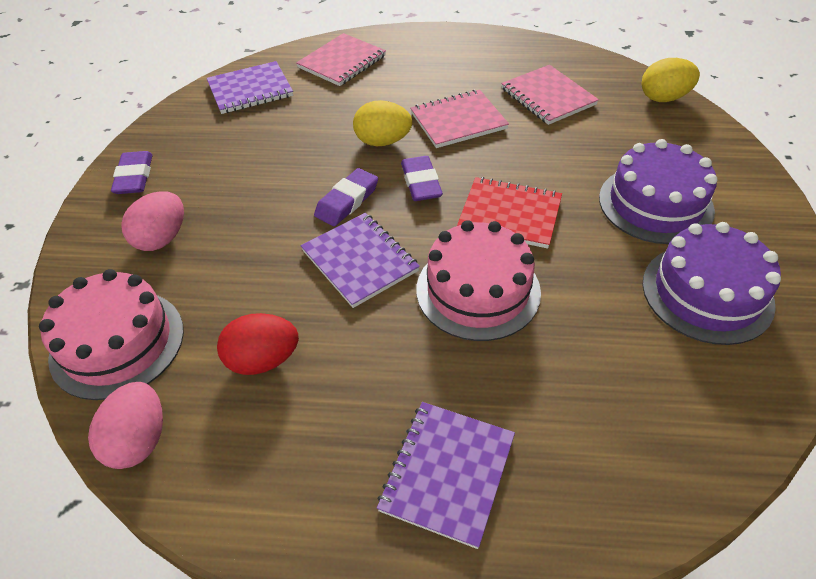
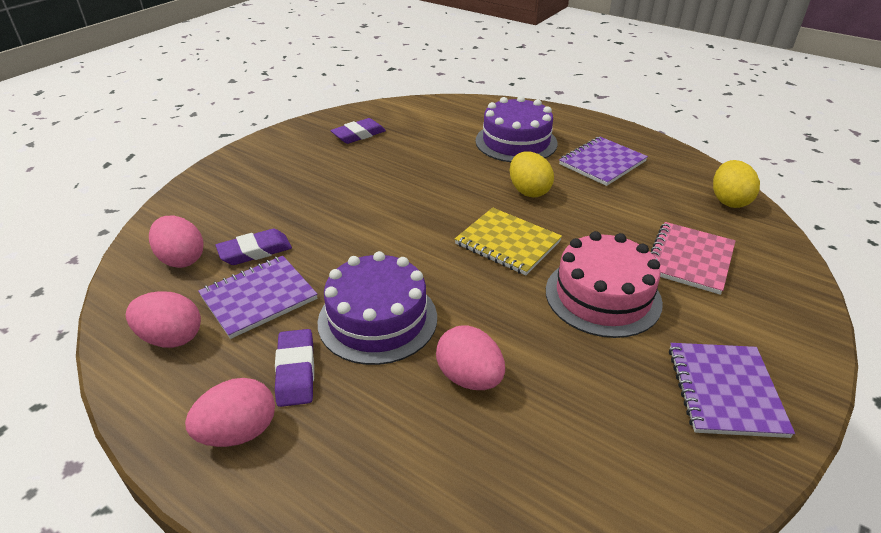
pink cake: 2 -> 1
pink egg: 2 -> 4
pink notebook: 3 -> 1
red egg: 1 -> 0
red notebook: 1 -> 0
yellow notebook: 0 -> 1

